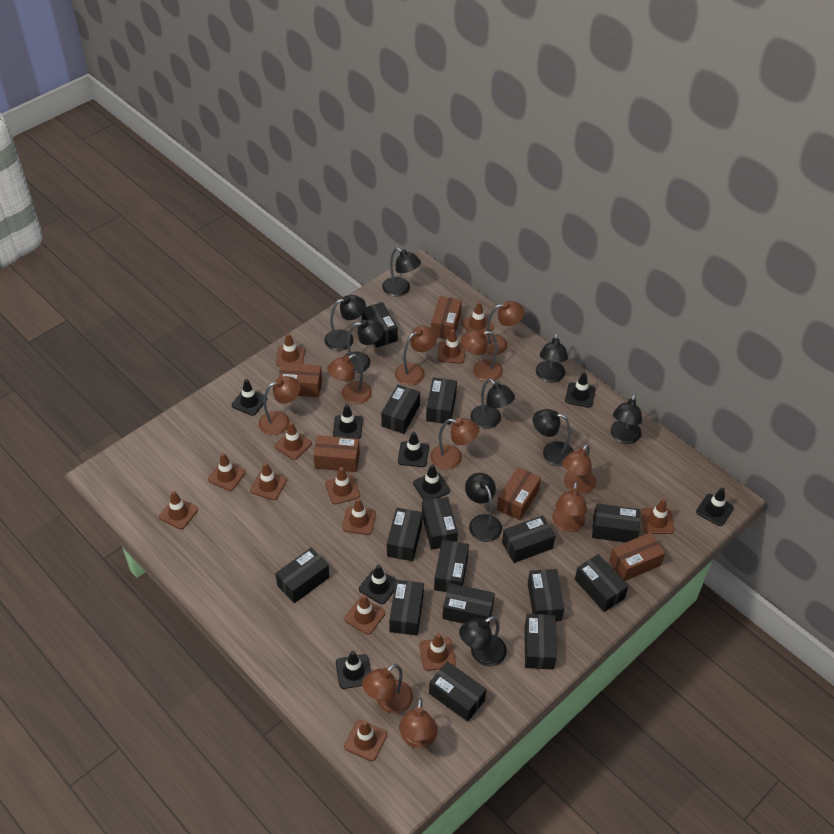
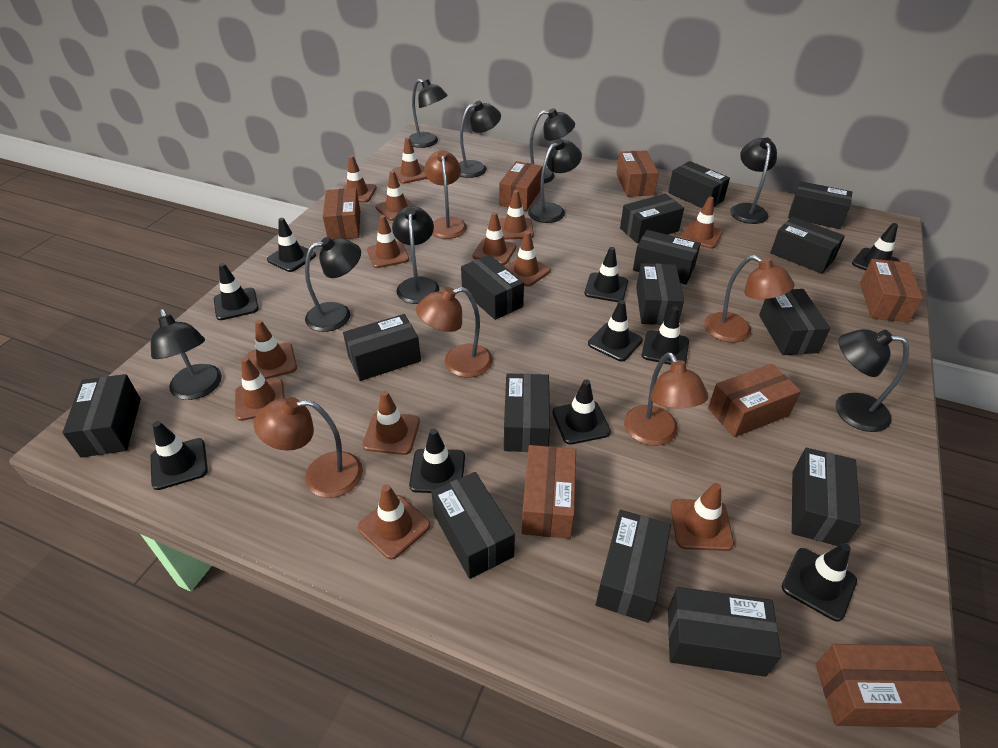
black traffic cone: 8 -> 10
brown box: 5 -> 7
brown lamp: 10 -> 5

